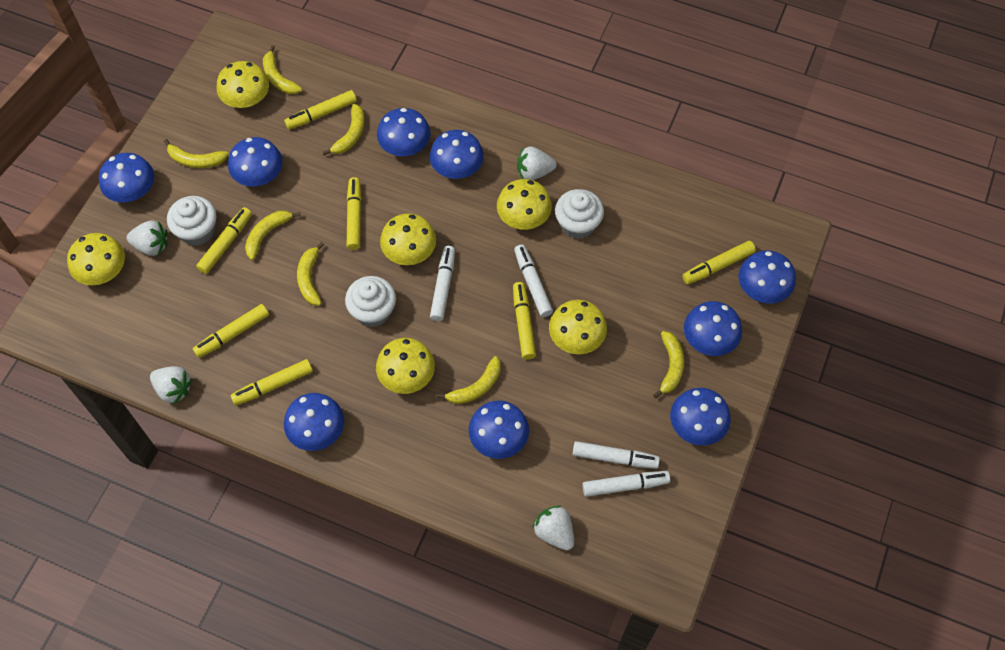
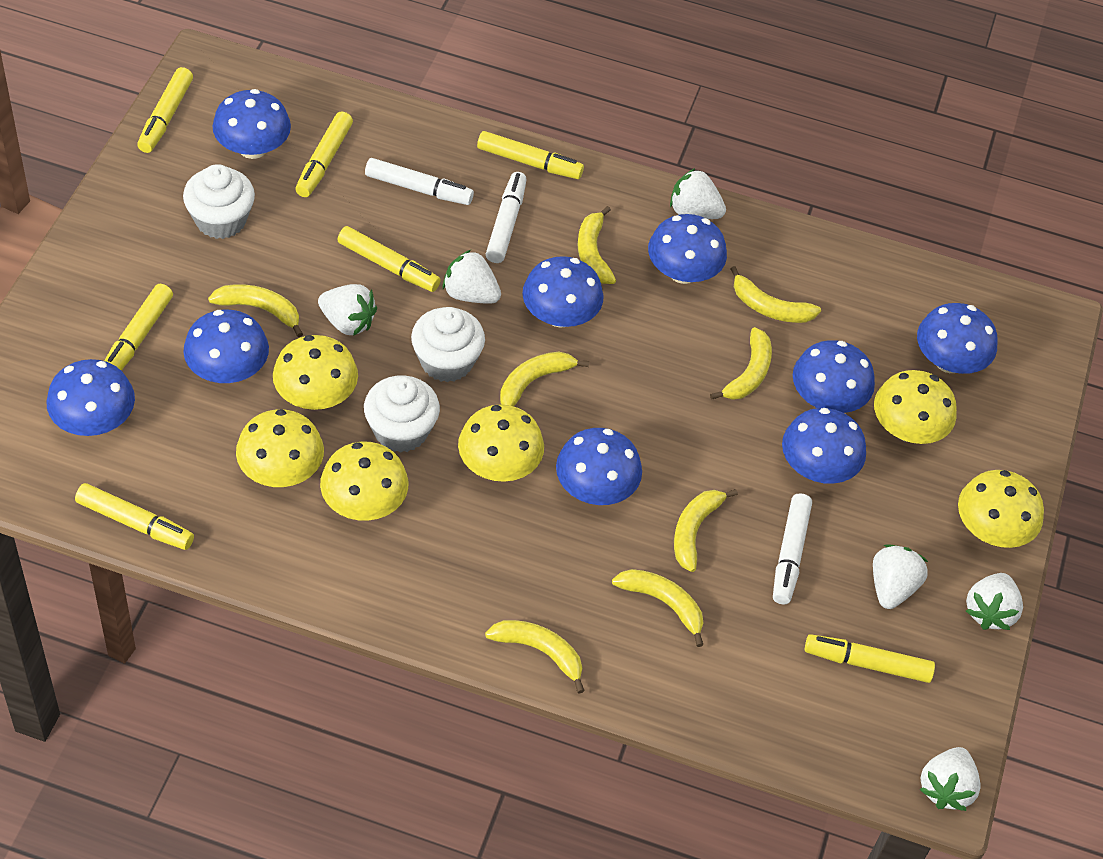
white marker: 4 -> 3
white strawberry: 4 -> 6
yellow banana: 7 -> 8

